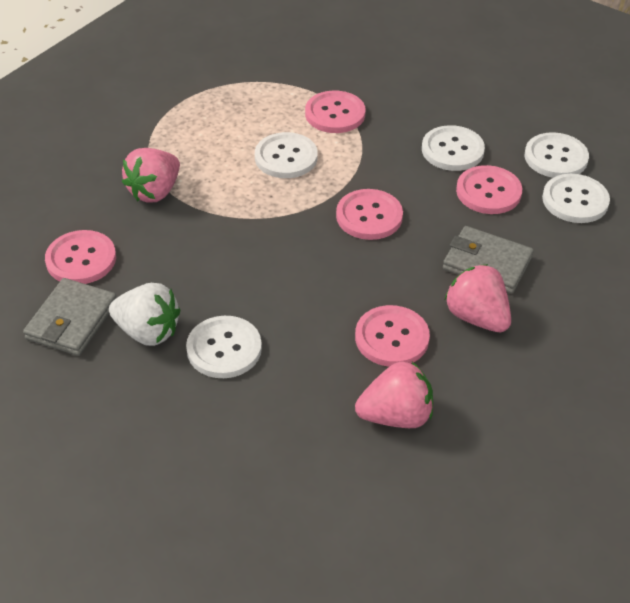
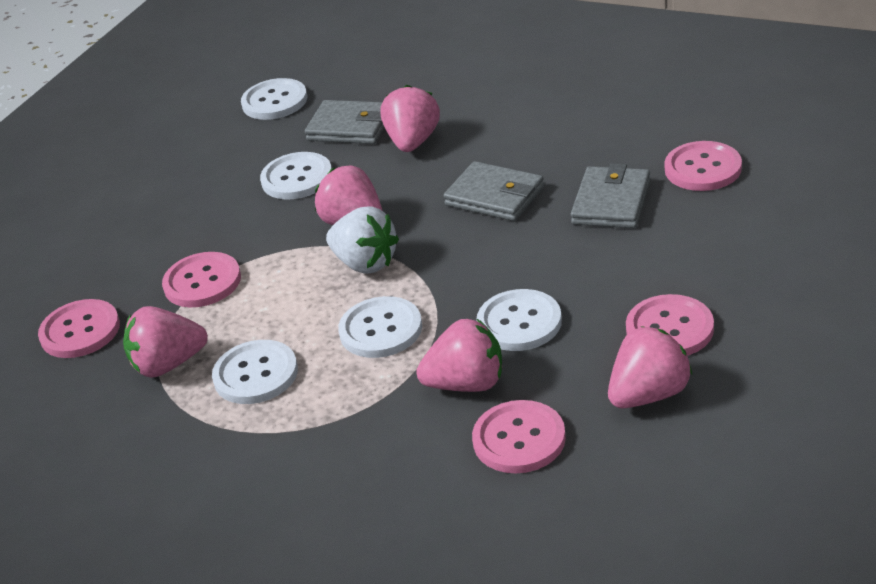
grey wallet: 2 -> 3
pink strawberry: 3 -> 5

